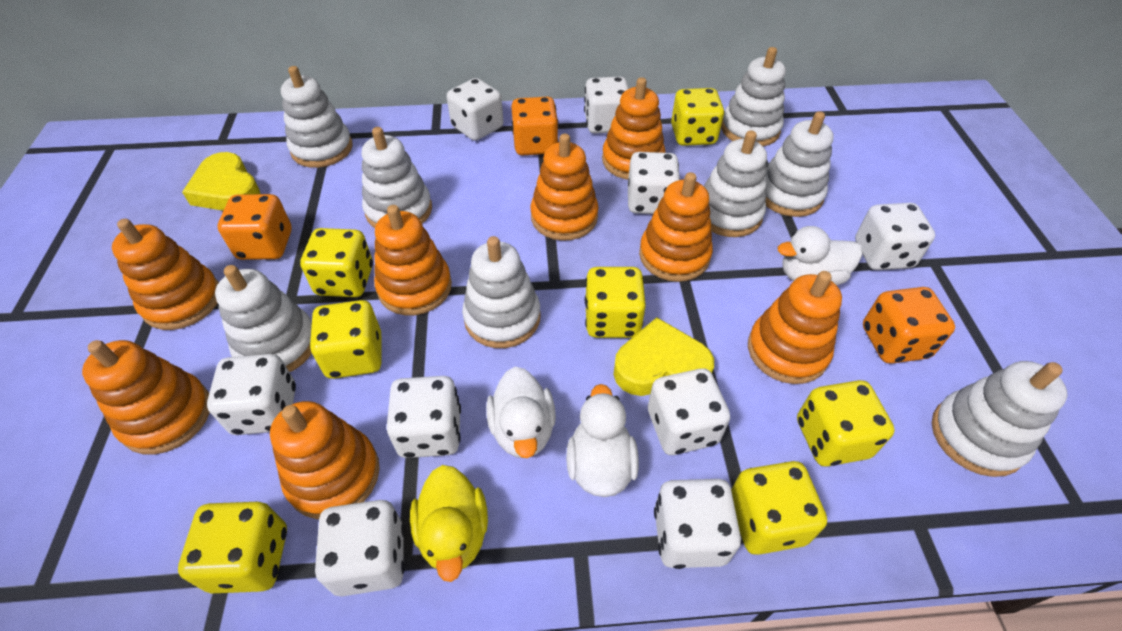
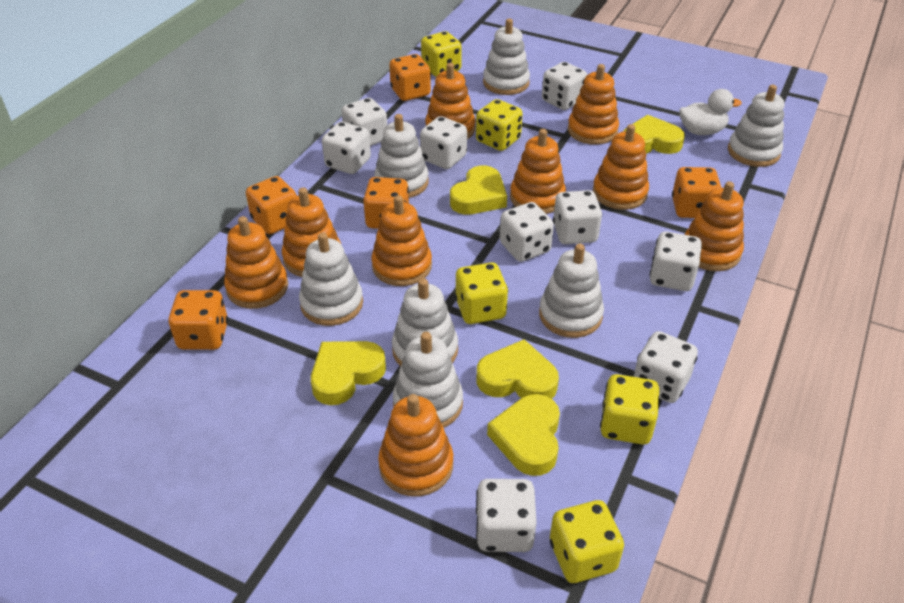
orange dice: 3 -> 5
orange stacking toy: 8 -> 9
white duck: 3 -> 1
white stacking toy: 8 -> 7
yellow dice: 7 -> 5
yellow duck: 1 -> 0
yellow heart: 2 -> 5

